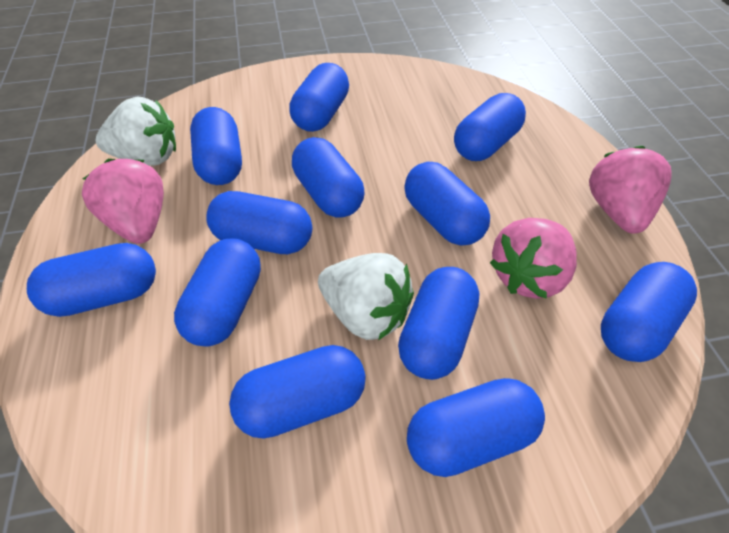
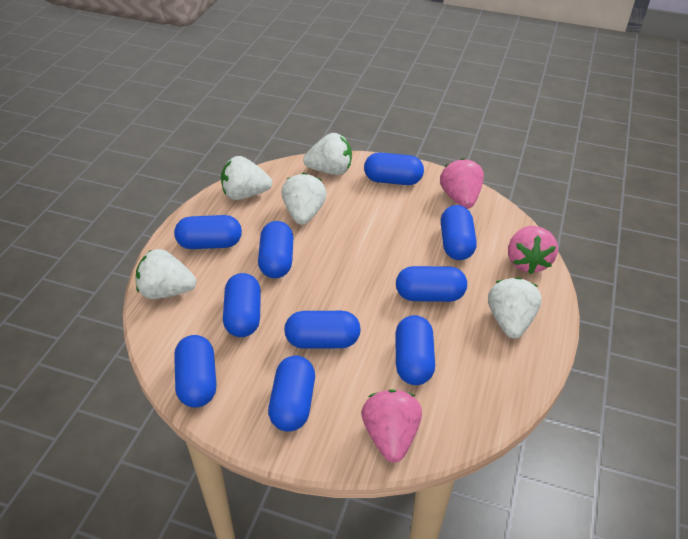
blue capsule: 12 -> 10
white strawberry: 2 -> 5

